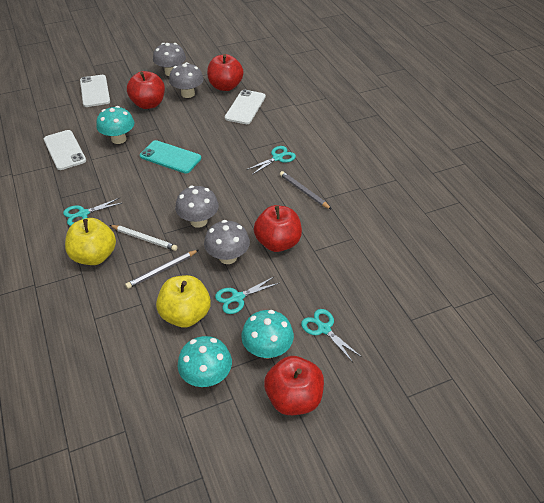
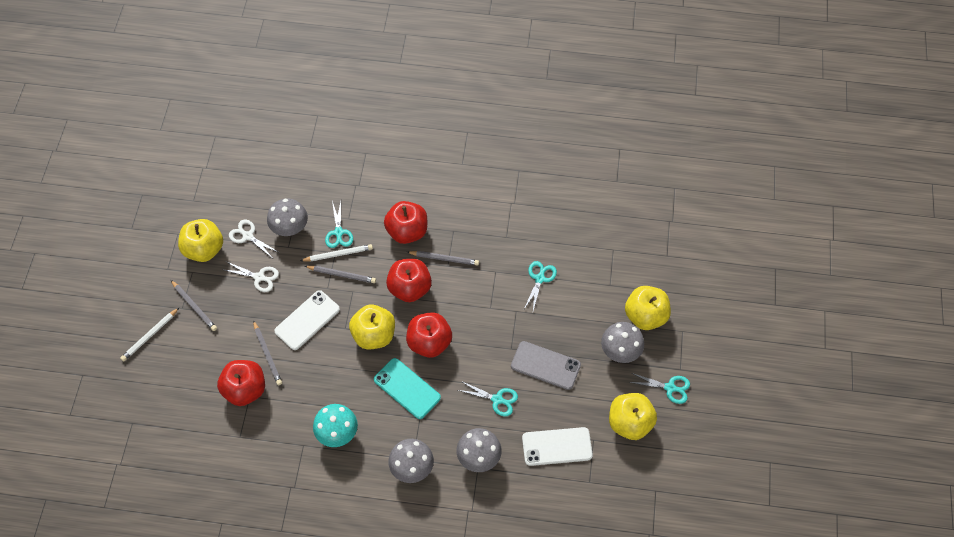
grey pencil: 2 -> 4
grey phone: 0 -> 1
turquoise mushroom: 3 -> 1
white pencil: 1 -> 2
white phone: 3 -> 2
white scissors: 0 -> 2
yellow apple: 2 -> 4

